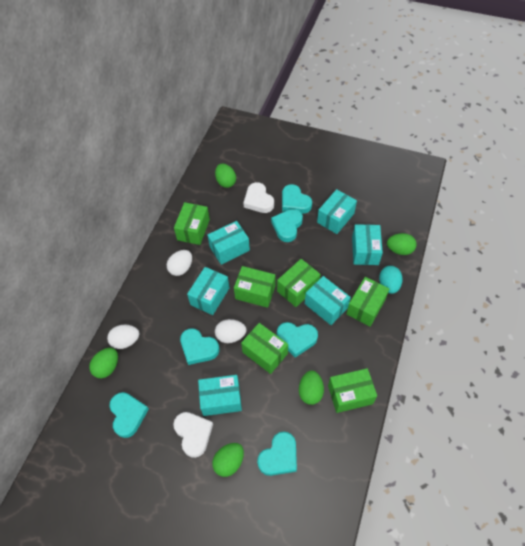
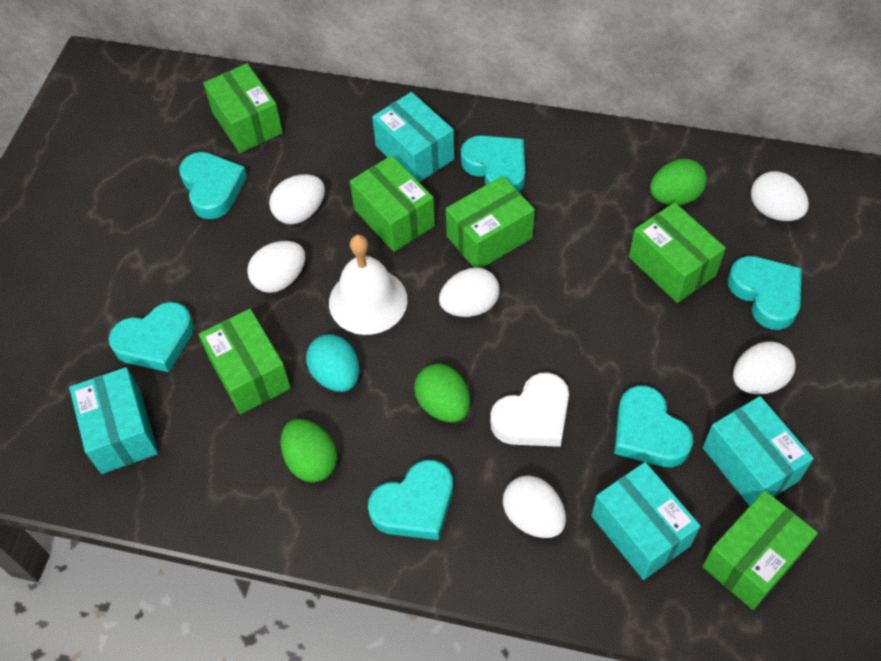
green egg: 5 -> 3
turquoise box: 6 -> 4
white bell: 0 -> 1
white egg: 3 -> 6
white heart: 2 -> 1

